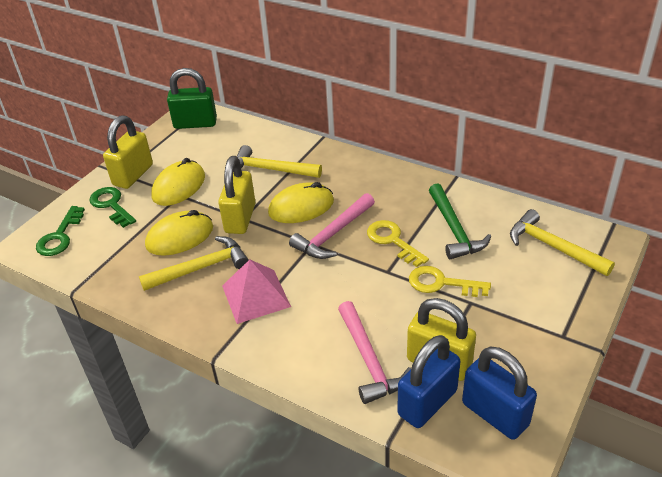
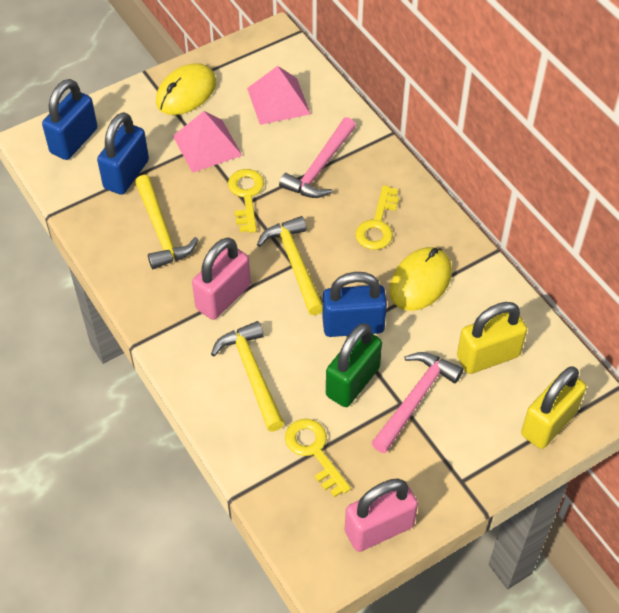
blue padlock: 2 -> 3
green hammer: 1 -> 0
green key: 2 -> 0
pink padlock: 0 -> 2
pink pyramid: 1 -> 2
yellow key: 2 -> 3
yellow mouse: 3 -> 2
yellow padlock: 3 -> 2

